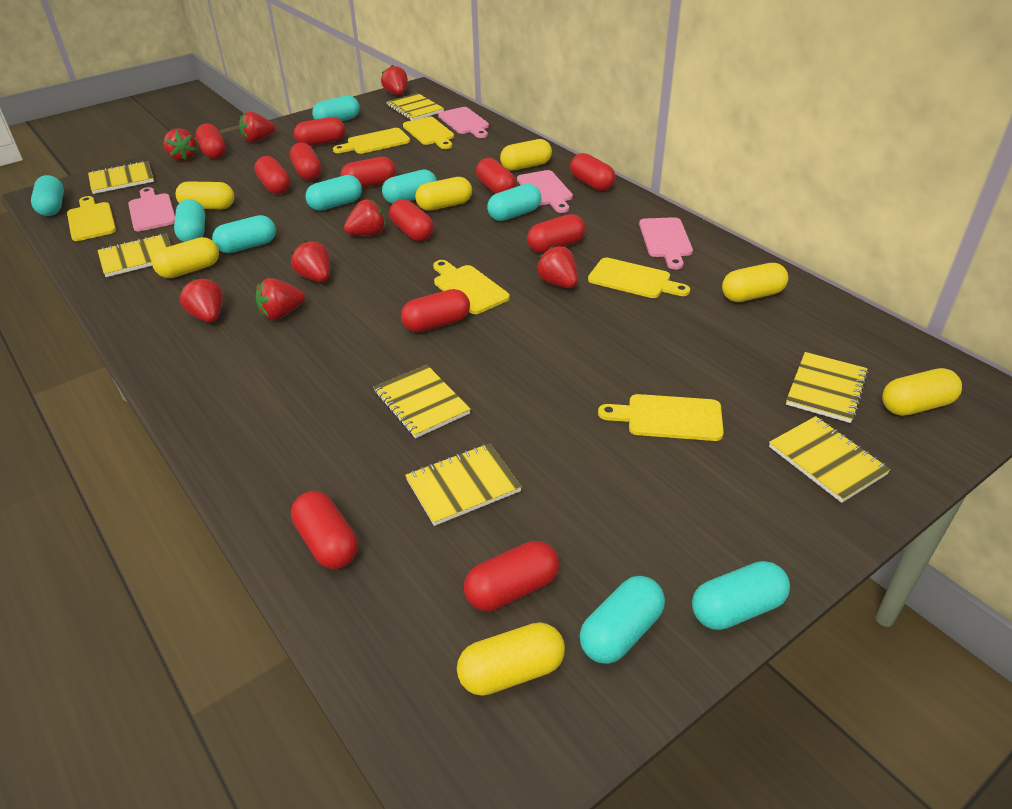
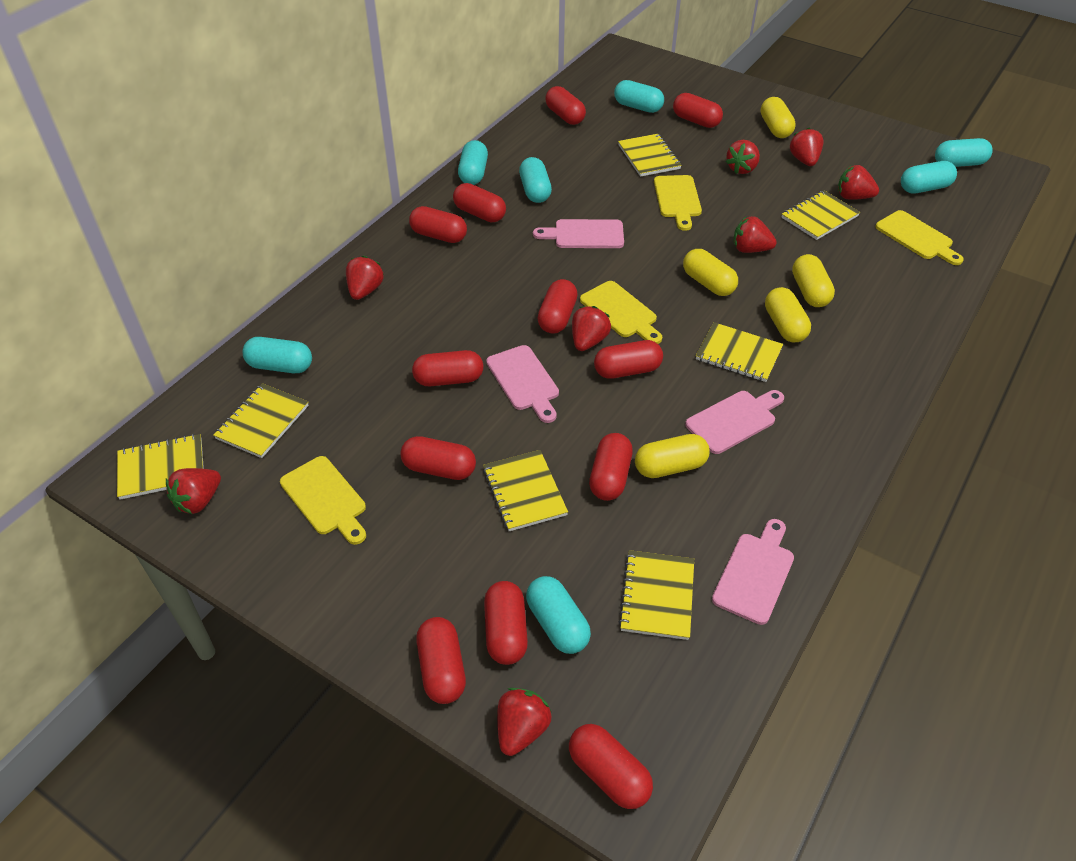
turquoise capsule: 9 -> 7
yellow capsule: 7 -> 5
yellow cutting board: 6 -> 4

